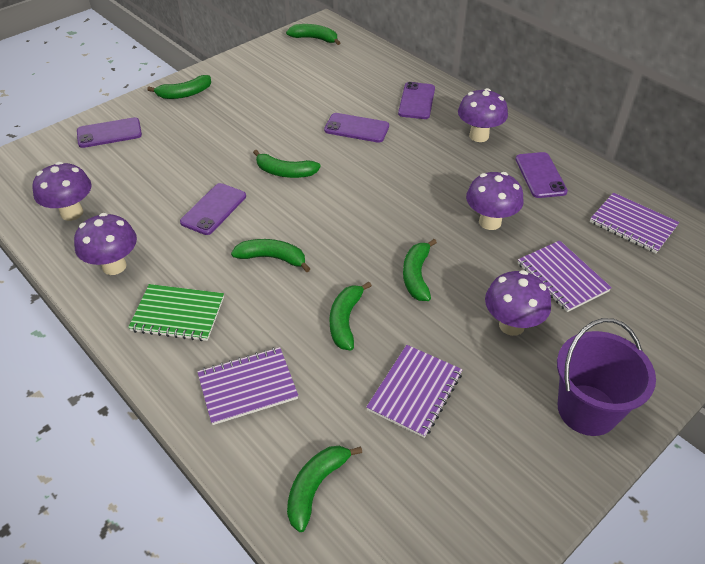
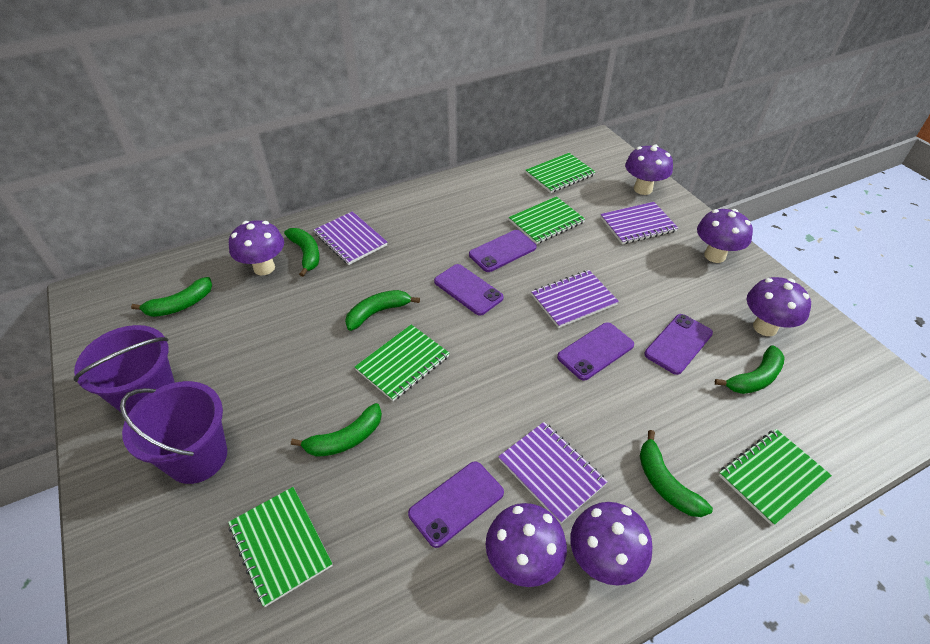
green banana: 7 -> 6
green notebook: 1 -> 5
purple bucket: 1 -> 2
purple mushroom: 5 -> 6

